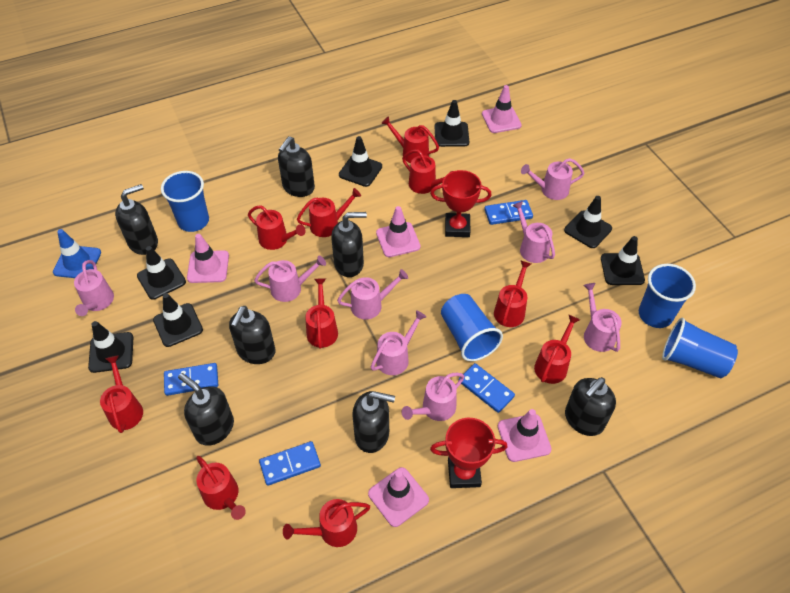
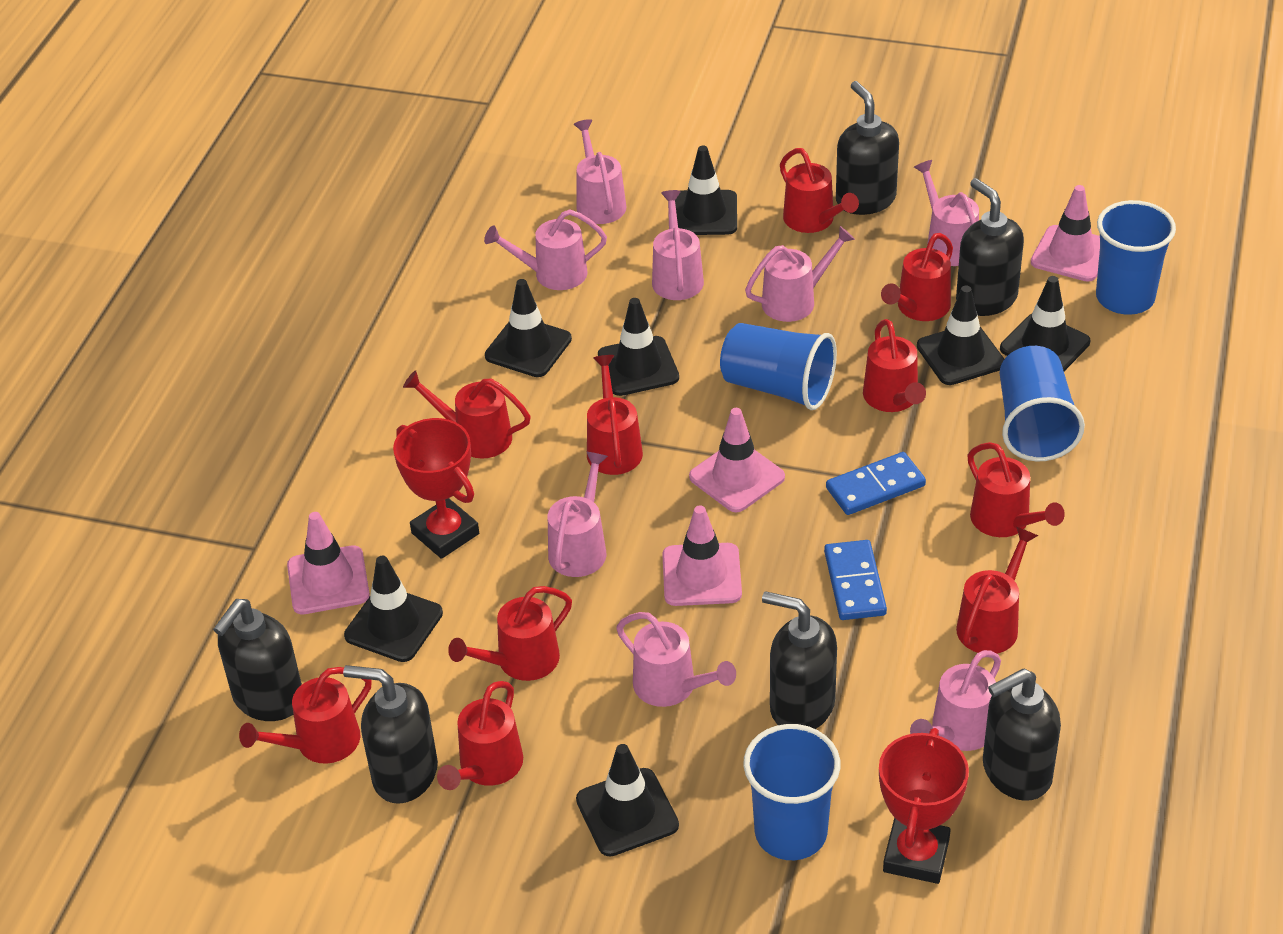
black soap dispenser: 7 -> 6
blue domino: 4 -> 2
blue traffic cone: 1 -> 0
pink traffic cone: 5 -> 4

